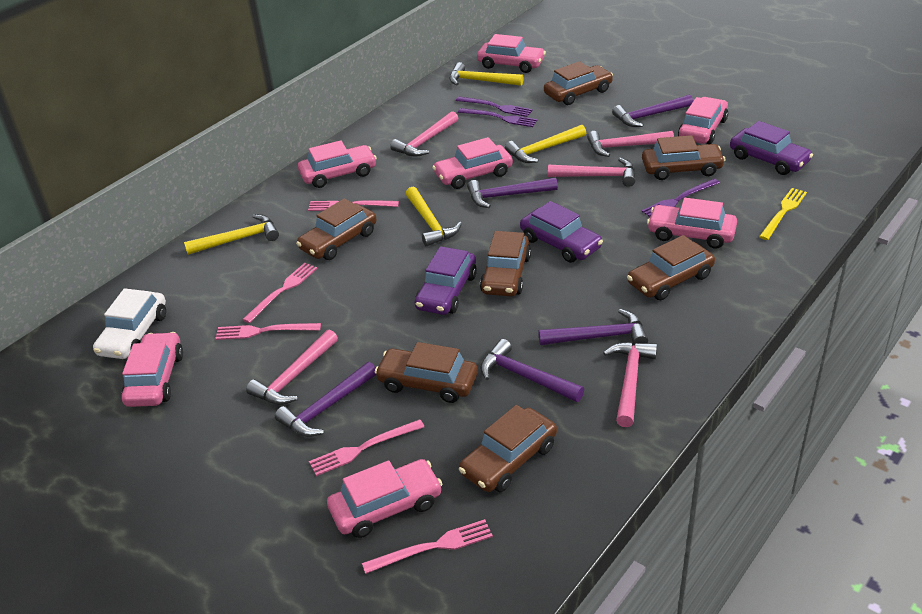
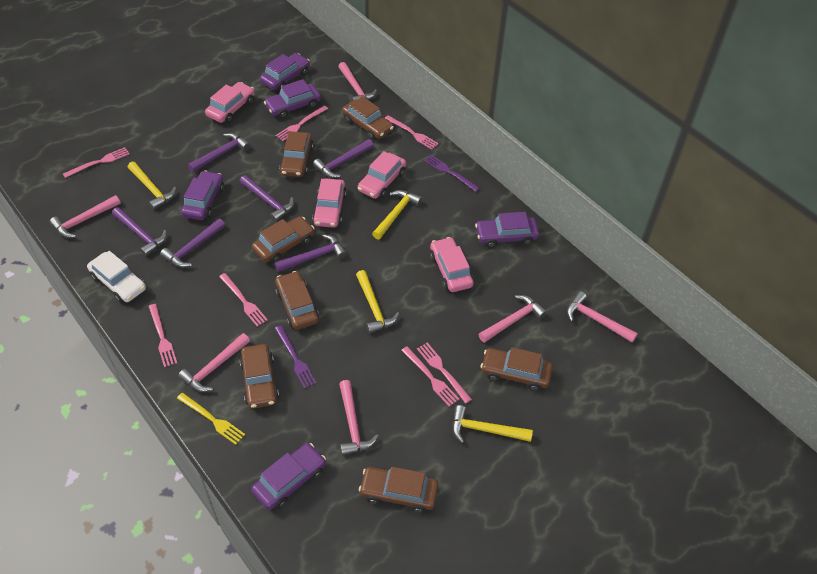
pink car: 7 -> 4
pink fork: 5 -> 7
pink hammer: 5 -> 6
purple car: 3 -> 5
purple fork: 3 -> 2
purple hammer: 5 -> 6

